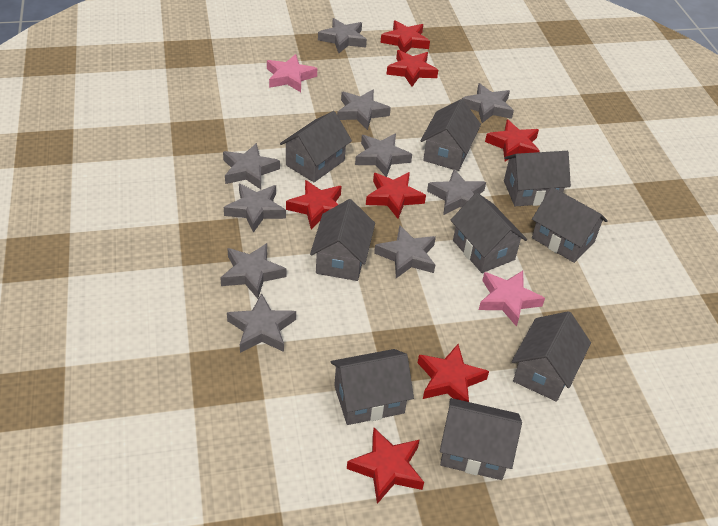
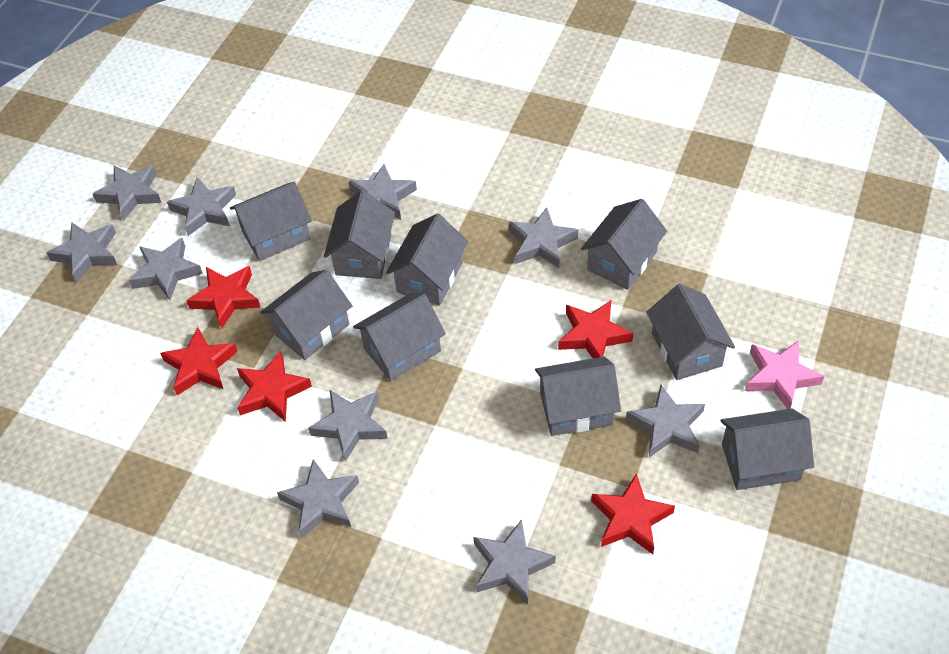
pink star: 2 -> 1
red star: 7 -> 5

